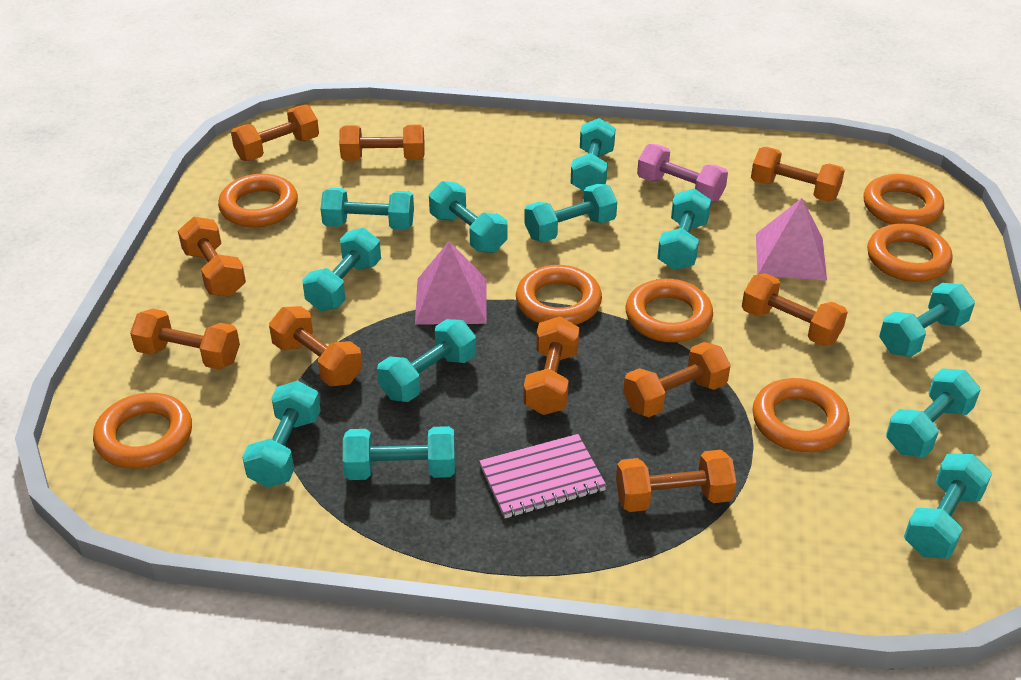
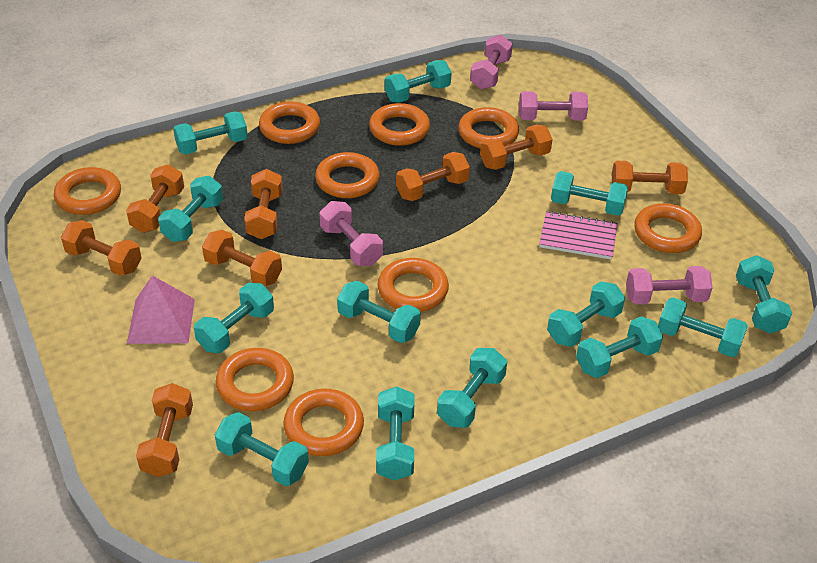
orange dumbbell: 10 -> 8
orange ring: 7 -> 9
pink dumbbell: 1 -> 4
pink pyramid: 2 -> 1
turquoise dumbbell: 12 -> 13

